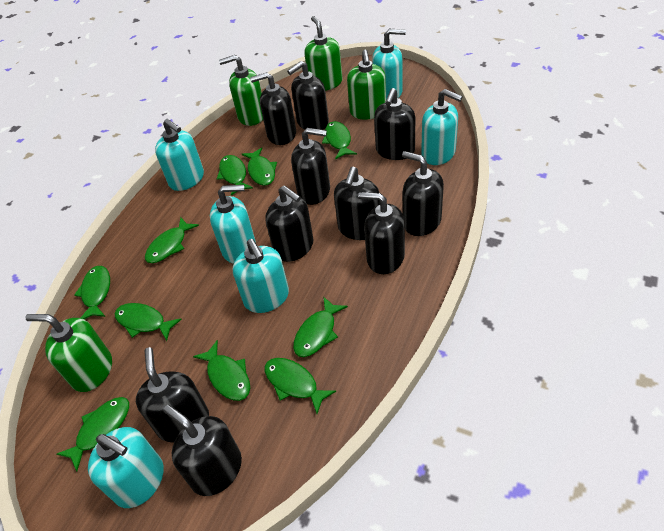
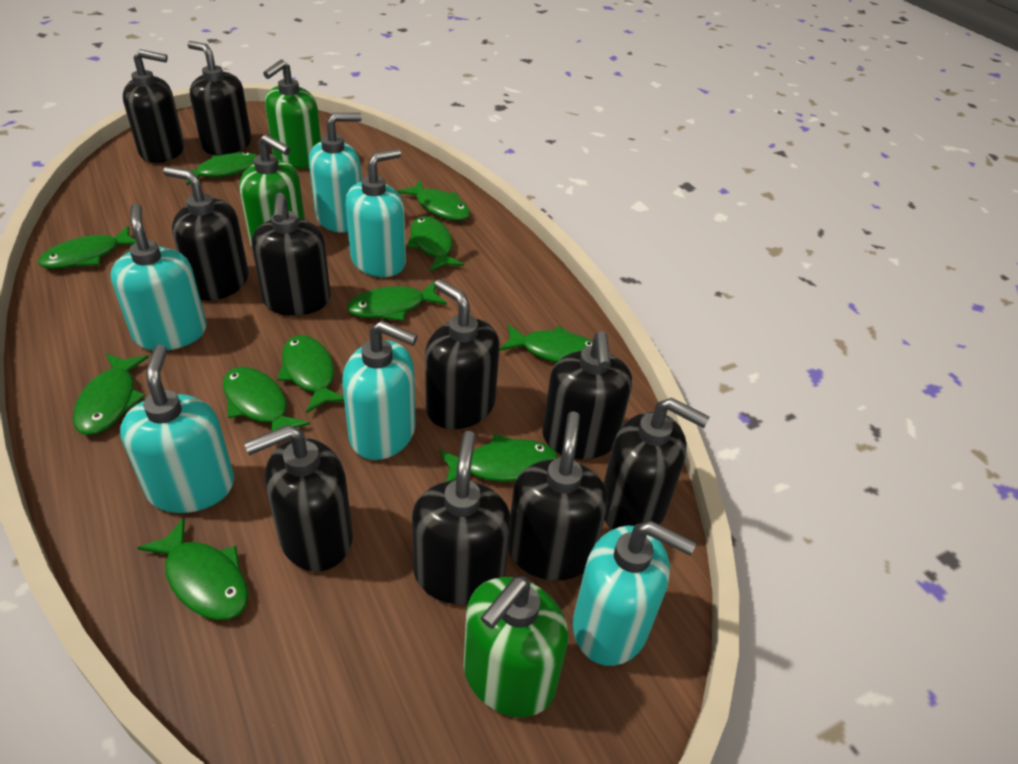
green fish: 10 -> 11
green soap dispenser: 4 -> 3

